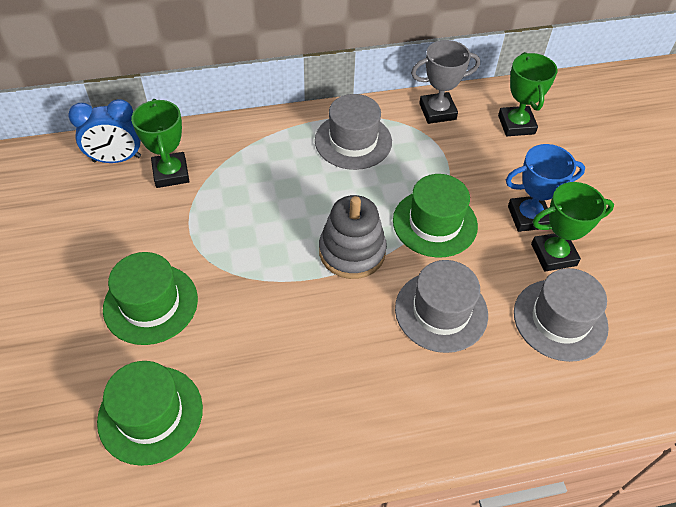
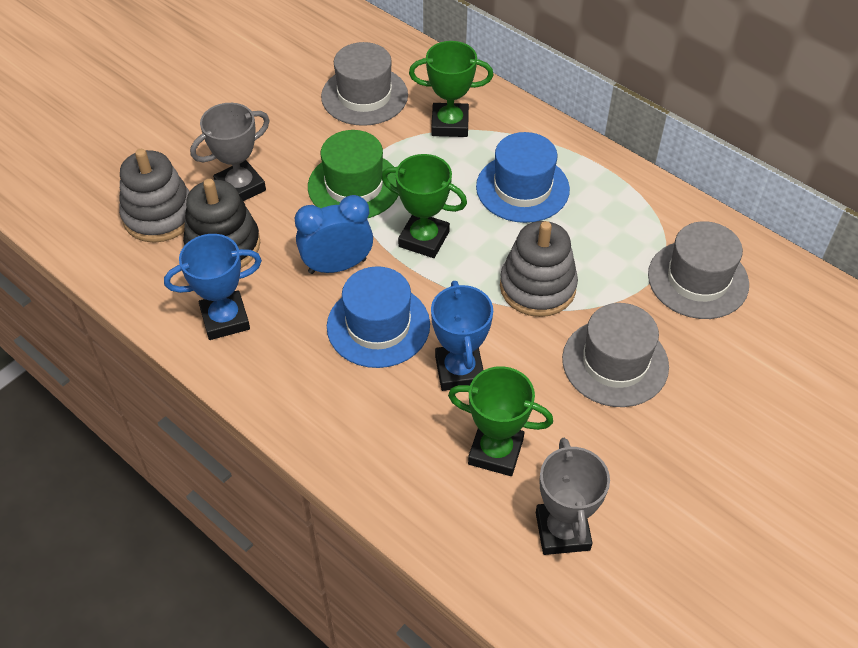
black stacking toy: 0 -> 1
blue hat: 0 -> 2
blue trophy: 1 -> 2
green hat: 3 -> 1
grey stacking toy: 1 -> 2
grey trophy: 1 -> 2

